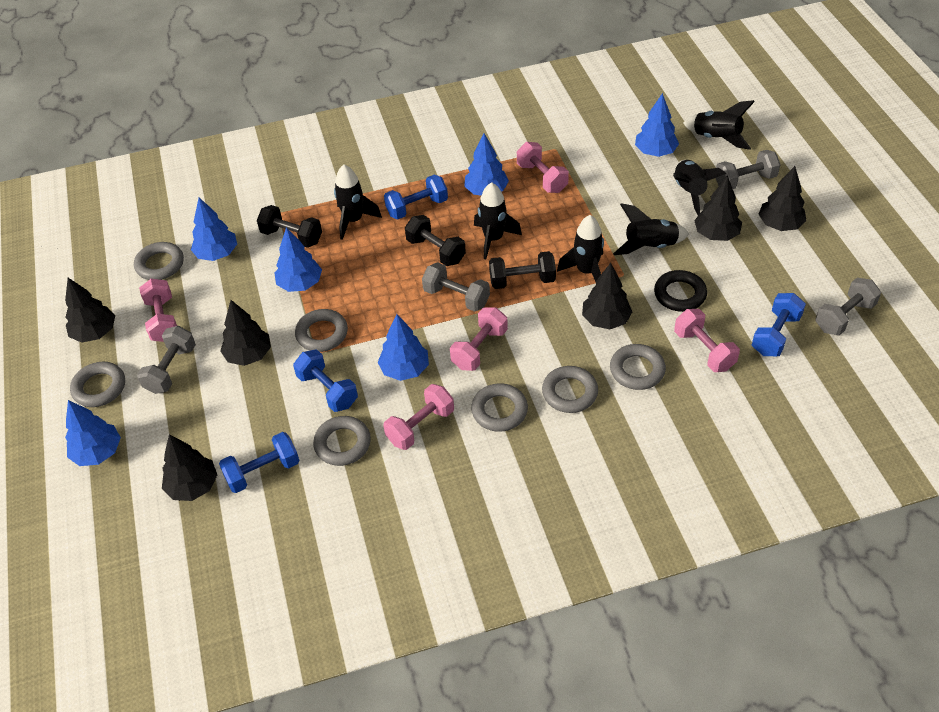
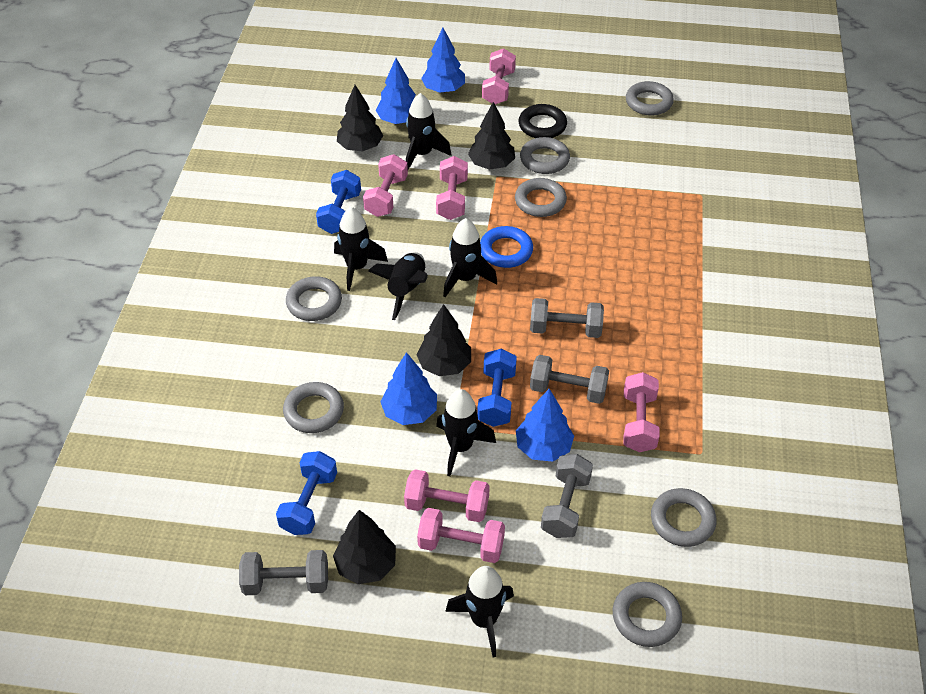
black dumbbell: 3 -> 0
black tree: 6 -> 4
blue dumbbell: 4 -> 3
blue ring: 0 -> 1
blue tree: 6 -> 4
pink dumbbell: 5 -> 6

